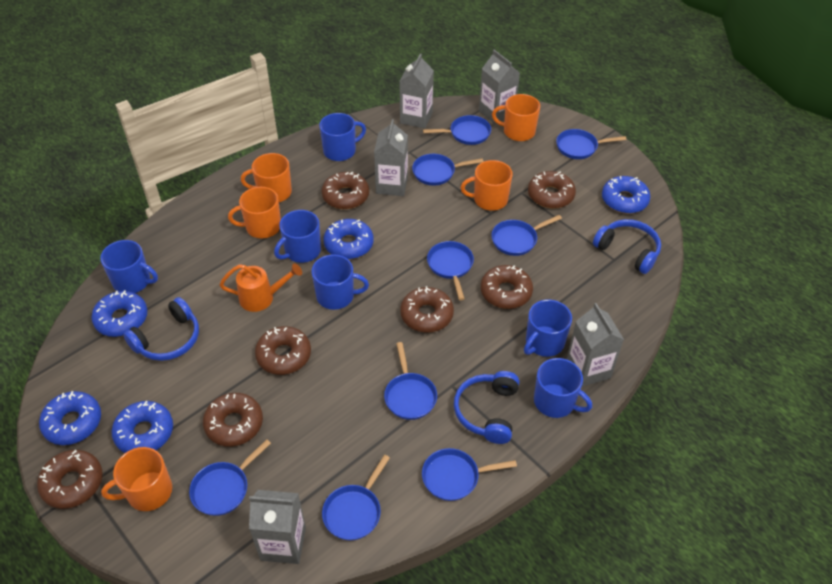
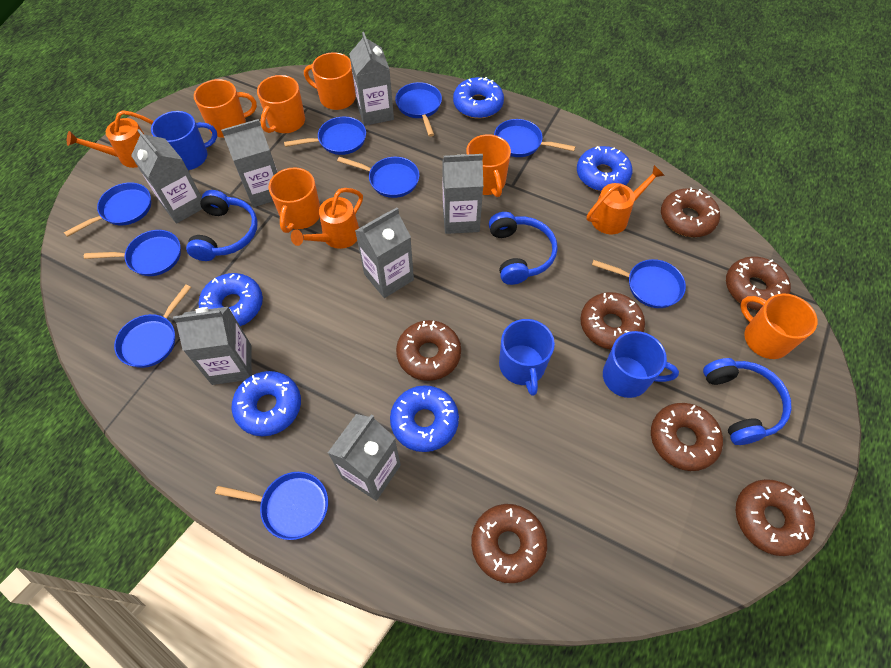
blue mug: 6 -> 3
grey carton: 5 -> 7
orange mug: 5 -> 6
orange watering can: 1 -> 3

